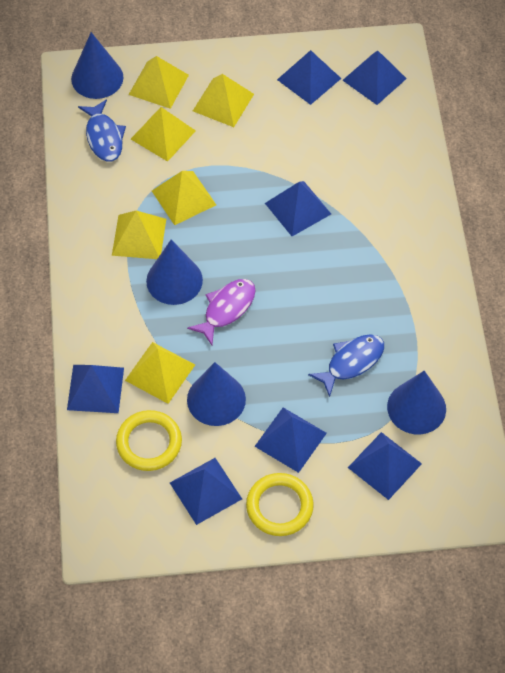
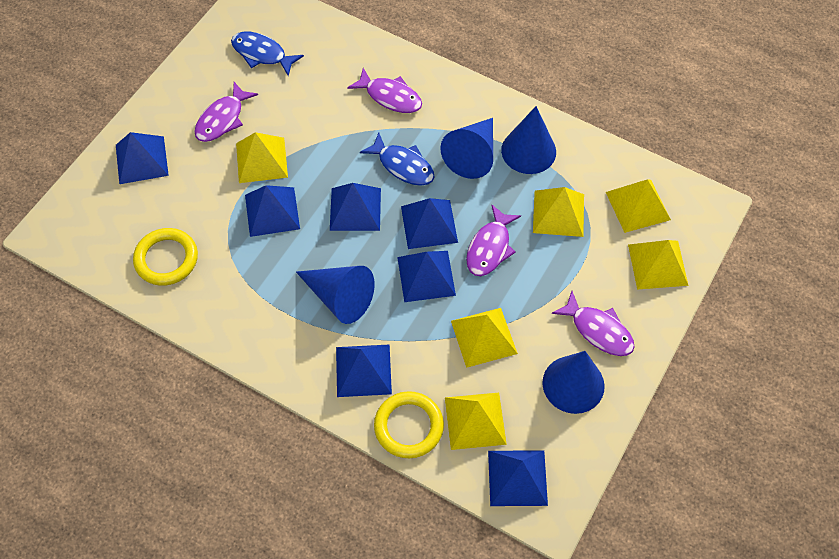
purple fish: 1 -> 4

